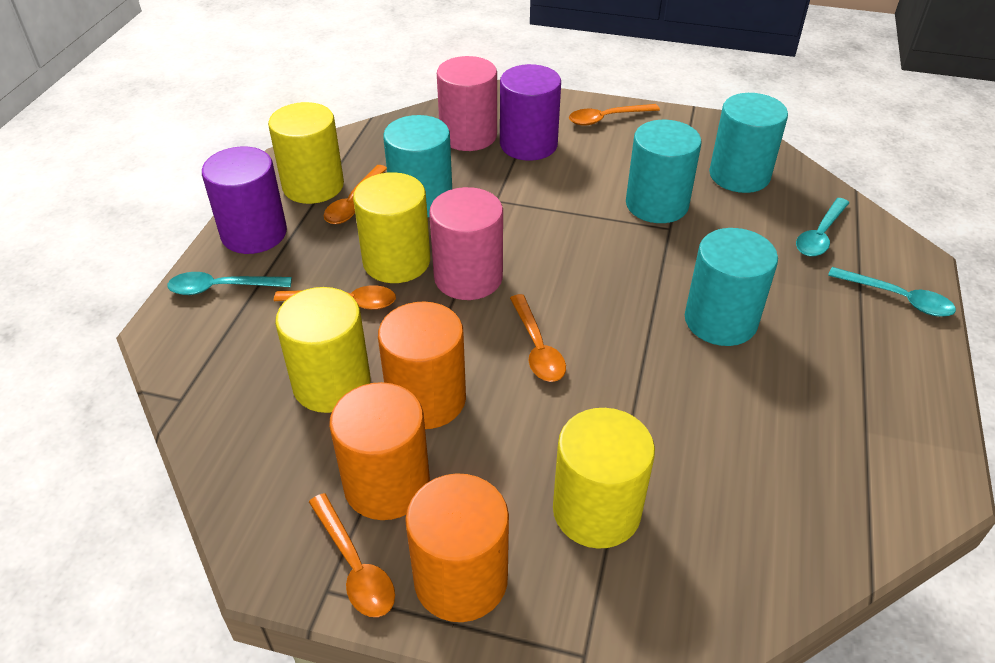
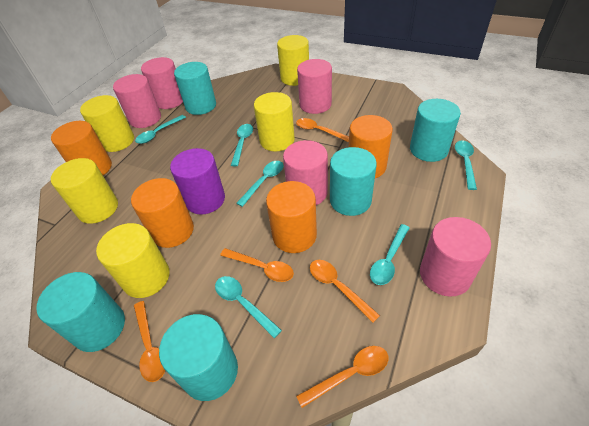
orange cylinder: 3 -> 4
pink cylinder: 2 -> 5
purple cylinder: 2 -> 1
turquoise cylinder: 4 -> 5
turquoise spoon: 3 -> 6
yellow cylinder: 4 -> 5

